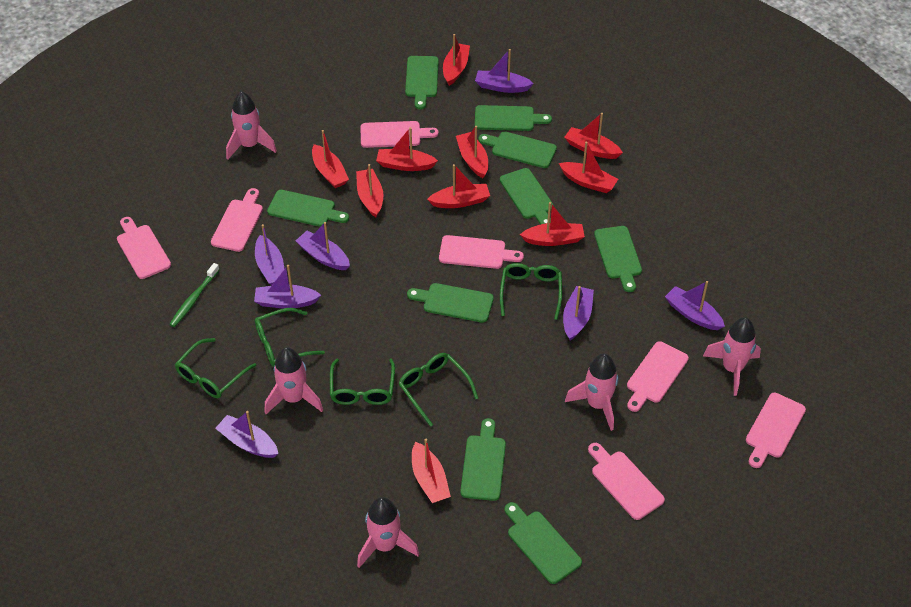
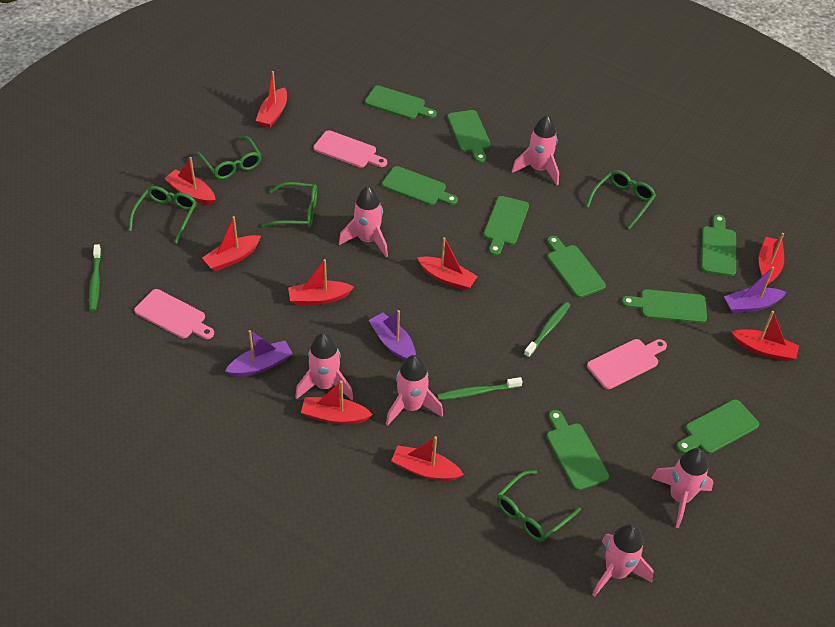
green toothbrush: 1 -> 3
pink cutting board: 7 -> 3
pink rocket: 5 -> 6
purple boat: 7 -> 3
red boat: 10 -> 9

